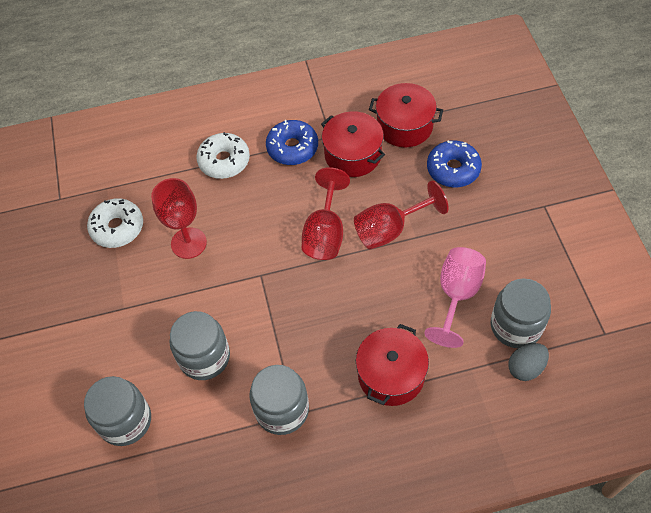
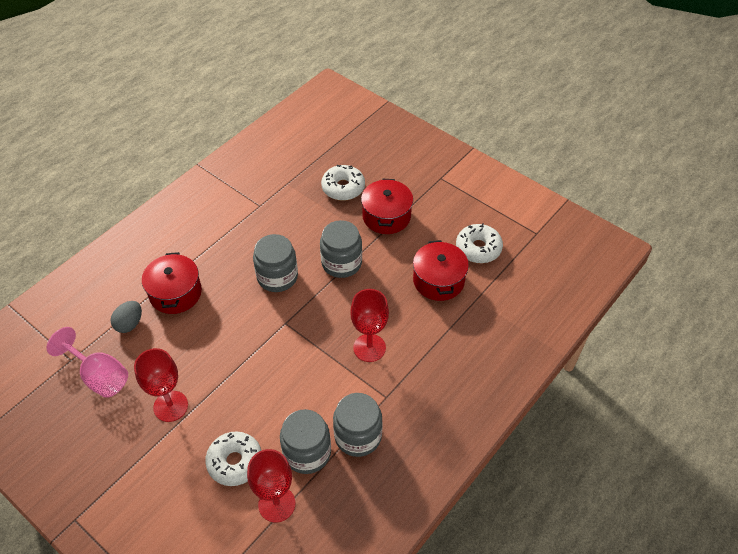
blue donut: 2 -> 0
white donut: 2 -> 3

